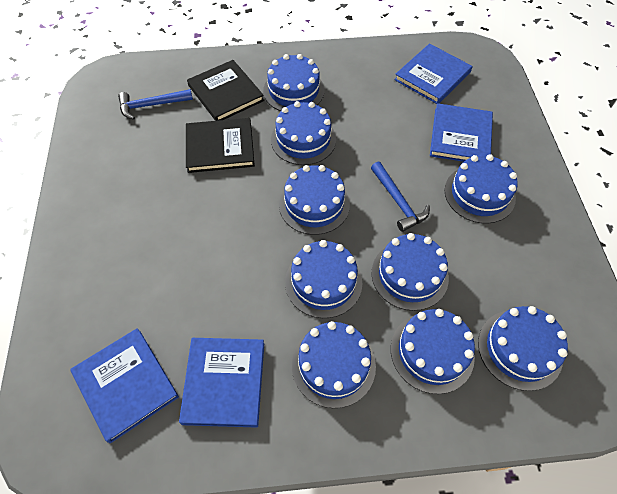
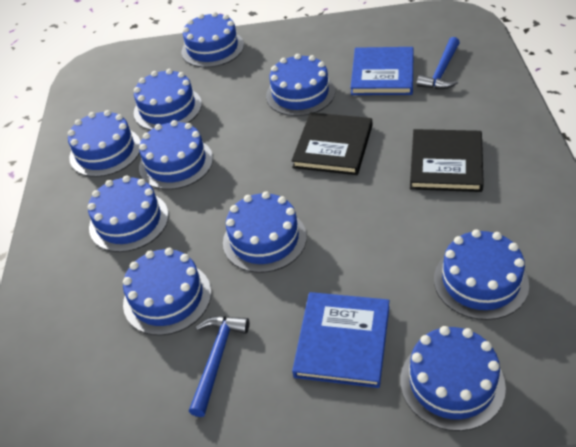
blue book: 4 -> 2
blue cake: 9 -> 10

